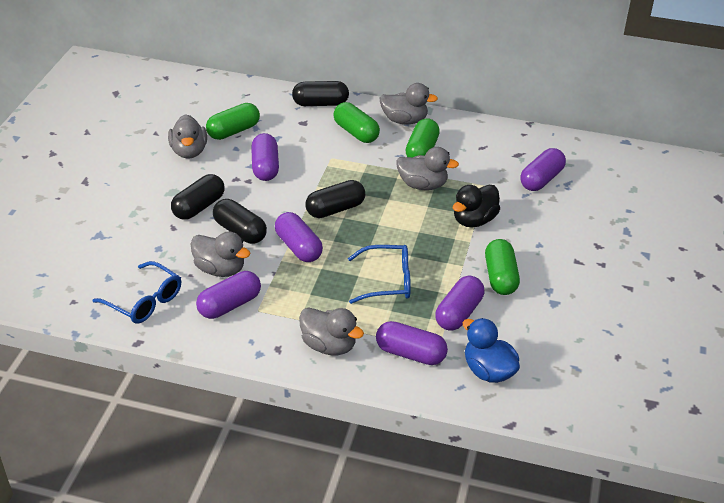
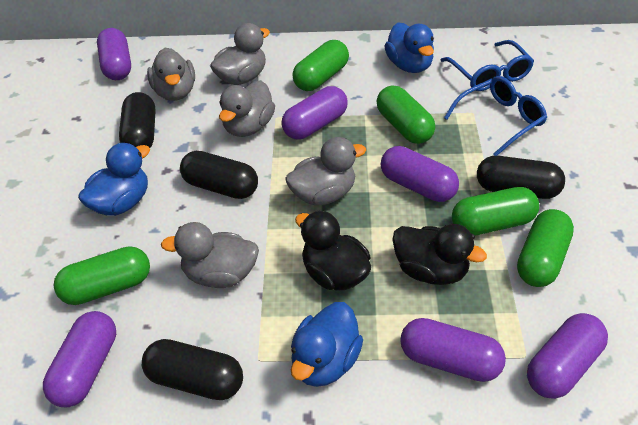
black duck: 1 -> 2
blue duck: 1 -> 3
green capsule: 4 -> 5

